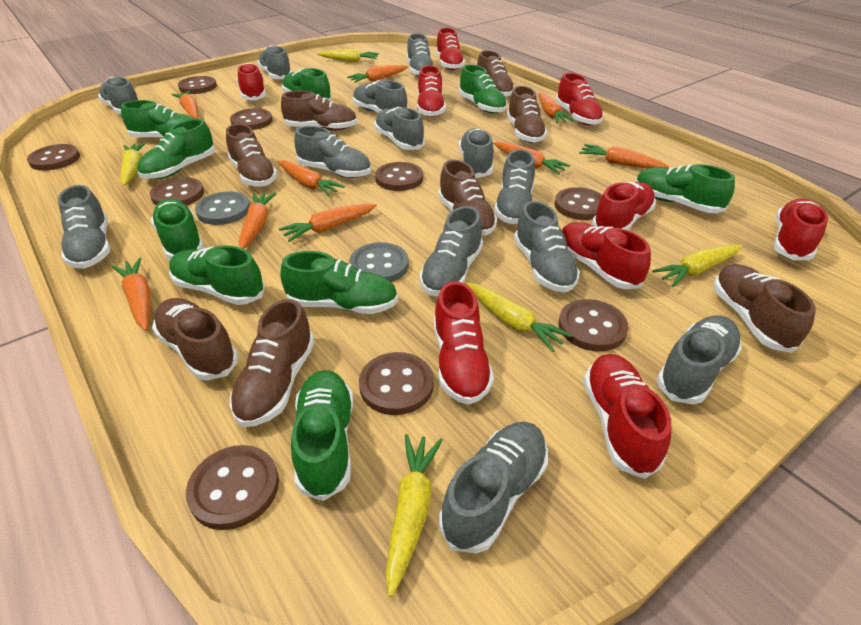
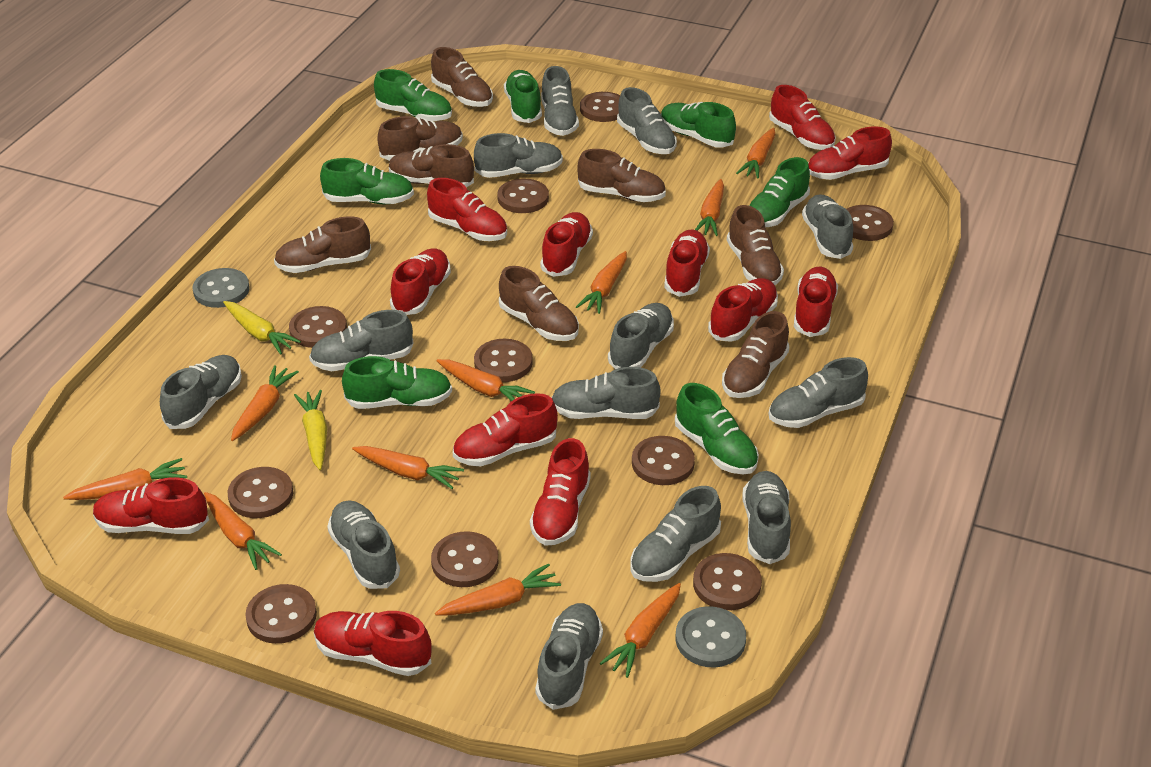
brown button: 9 -> 10
green shoe: 9 -> 7
orange carrot: 9 -> 10
red shoe: 9 -> 12
yellow carrot: 5 -> 2

